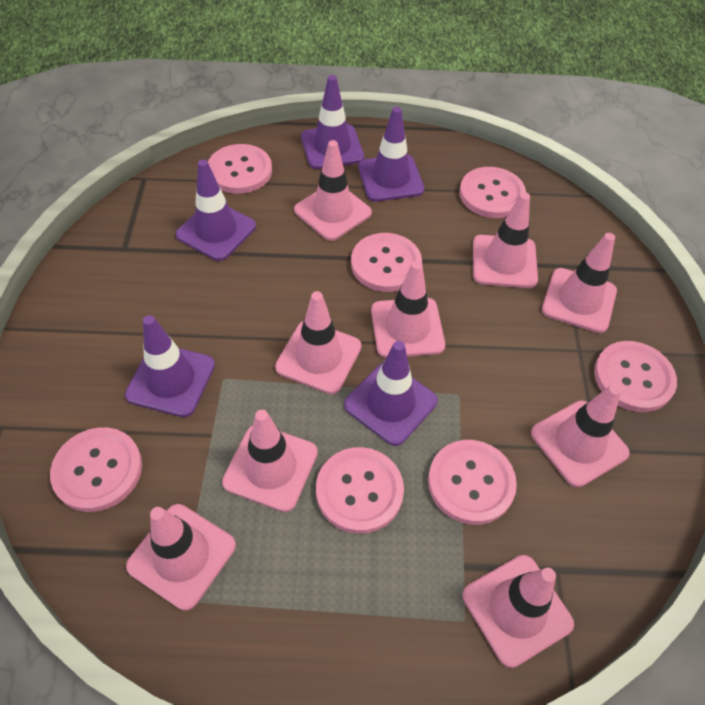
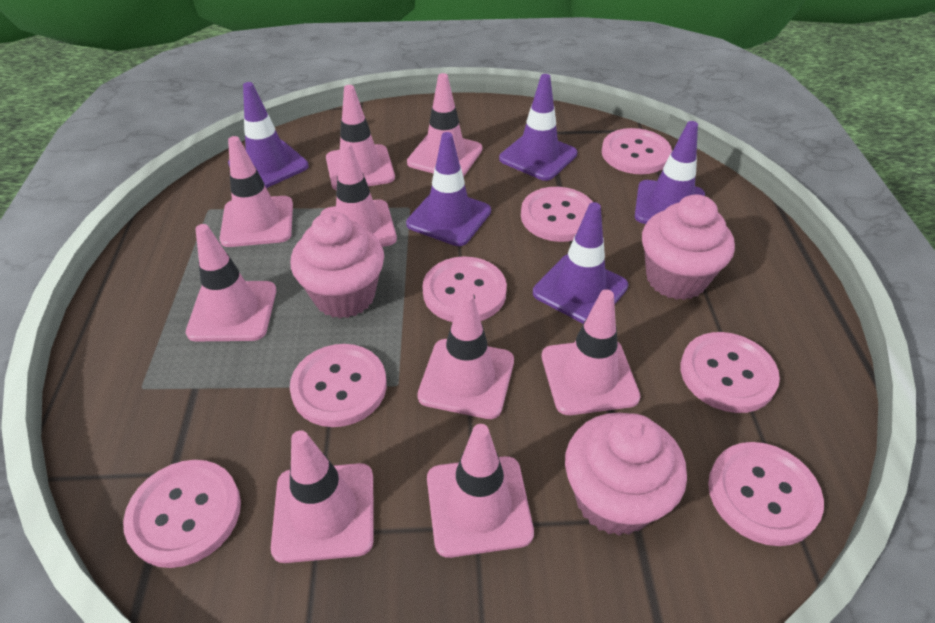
pink cupcake: 0 -> 3

